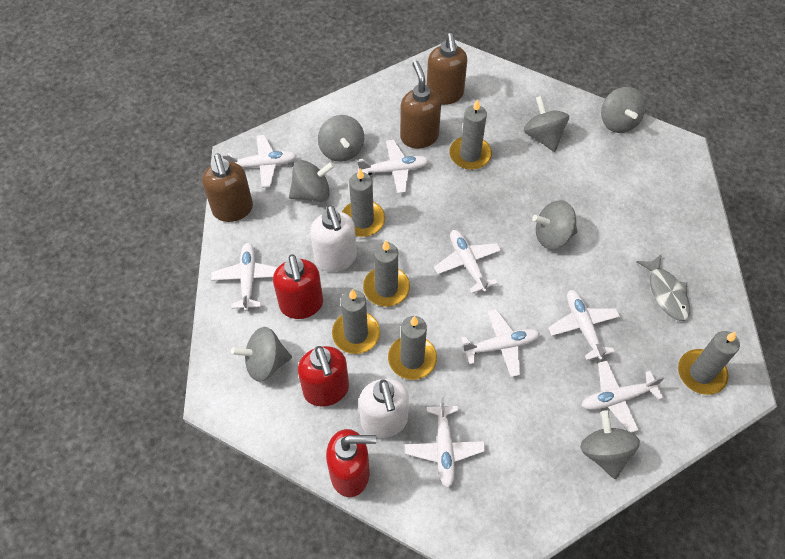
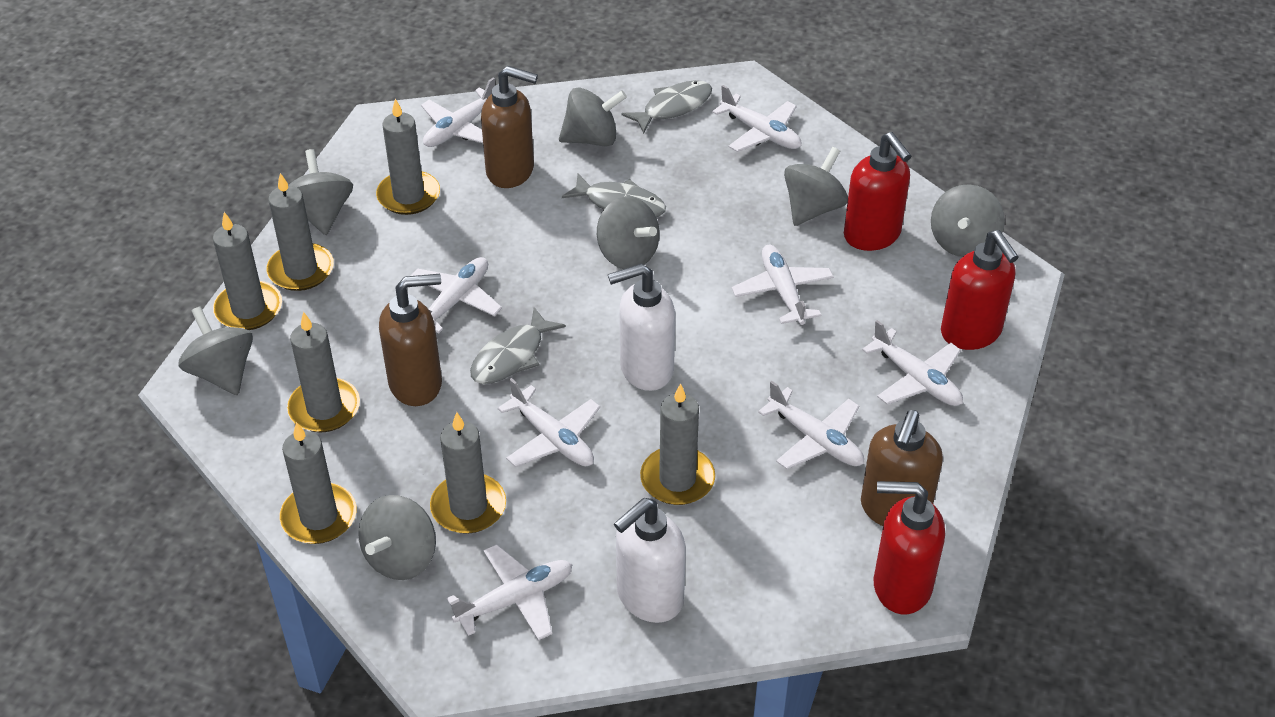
grey candle: 6 -> 7
grey fish: 1 -> 3

